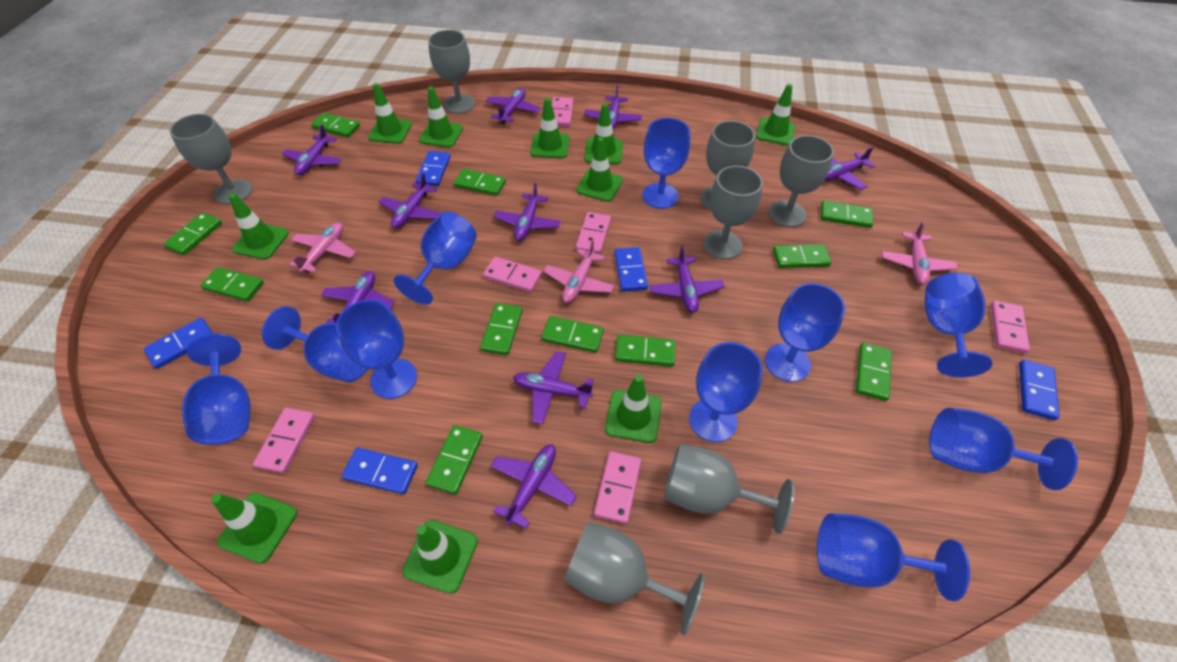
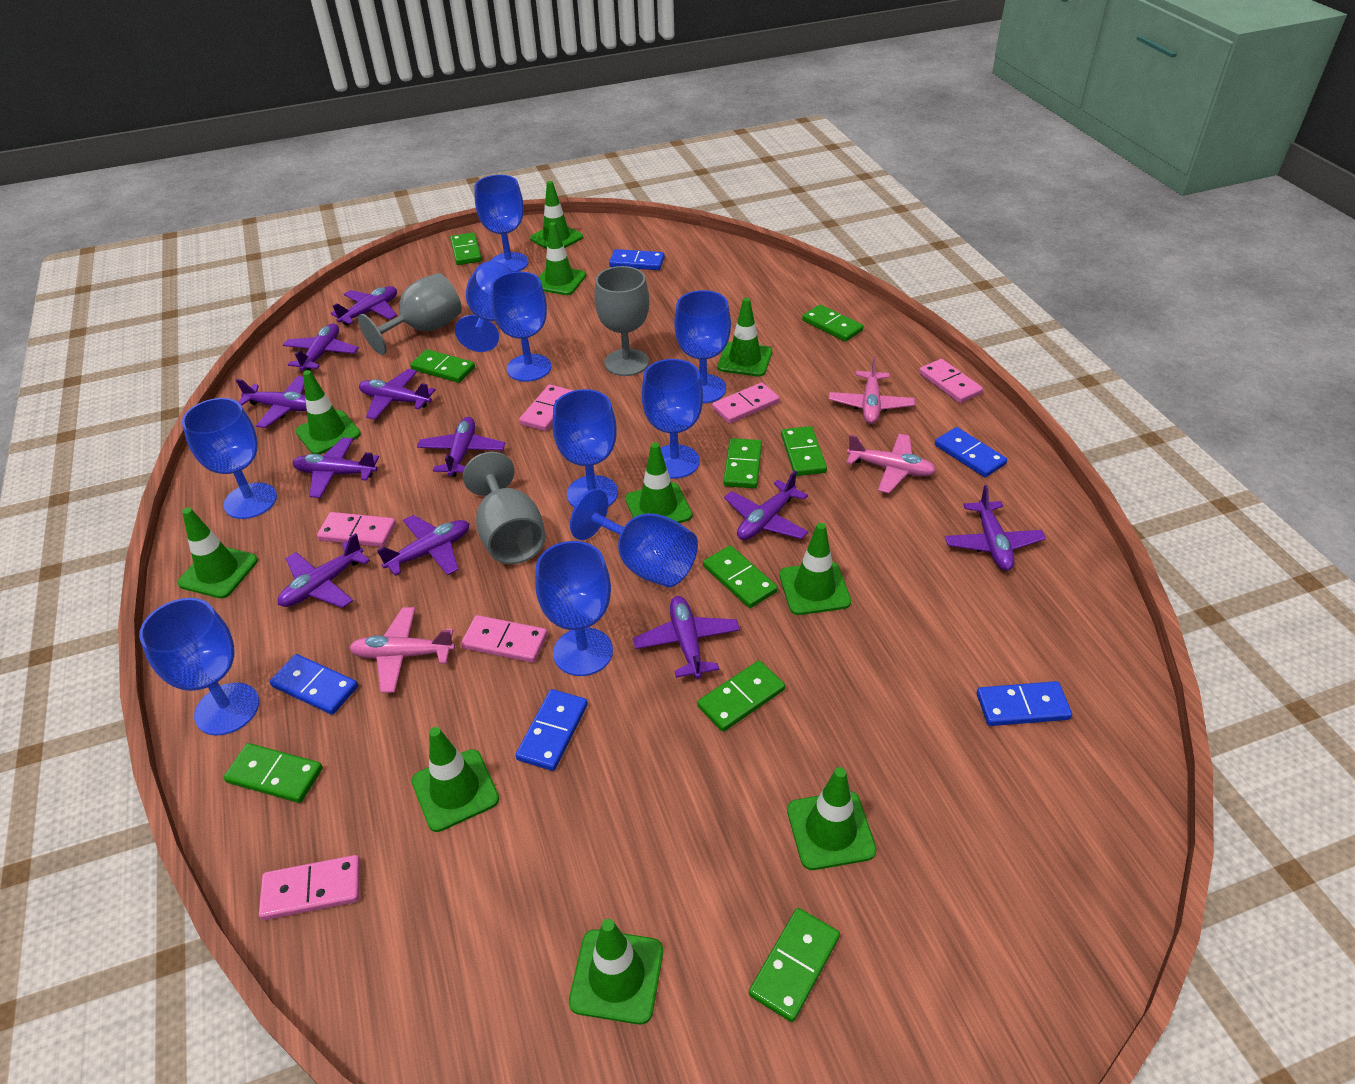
green domino: 11 -> 9
grey goblet: 7 -> 3
purple plane: 10 -> 11

